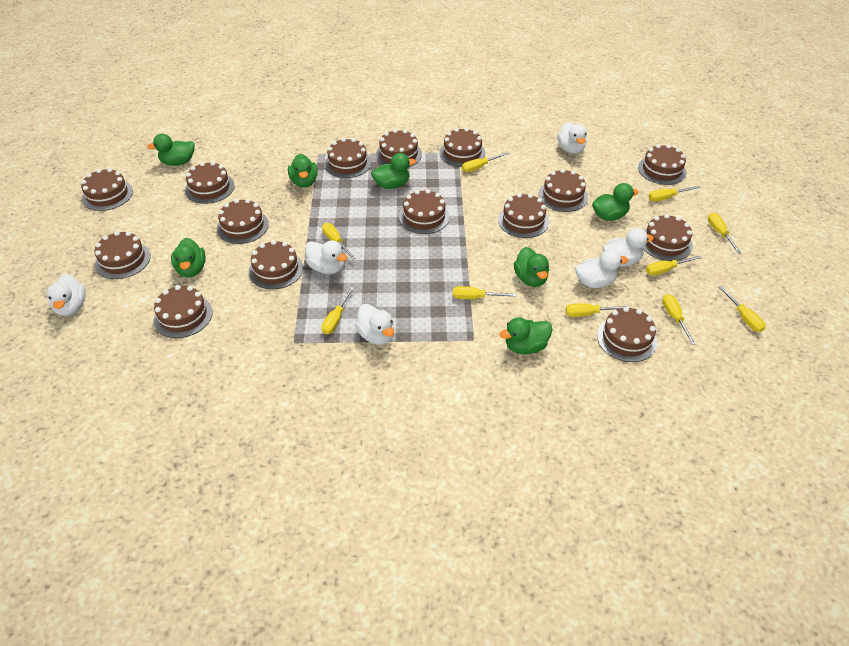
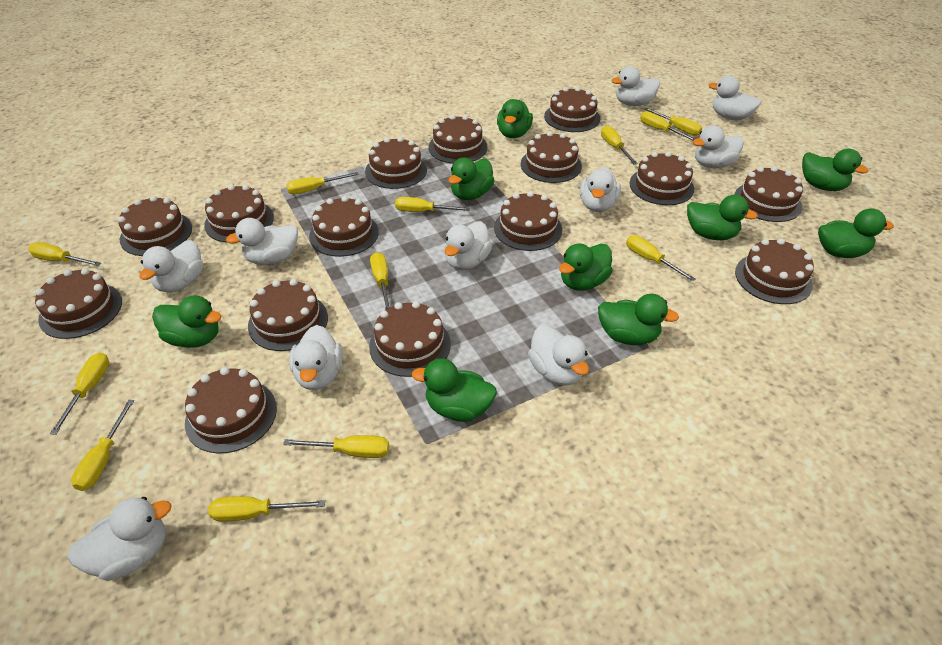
green duck: 7 -> 9
white duck: 6 -> 10
yellow screwdriver: 10 -> 12

